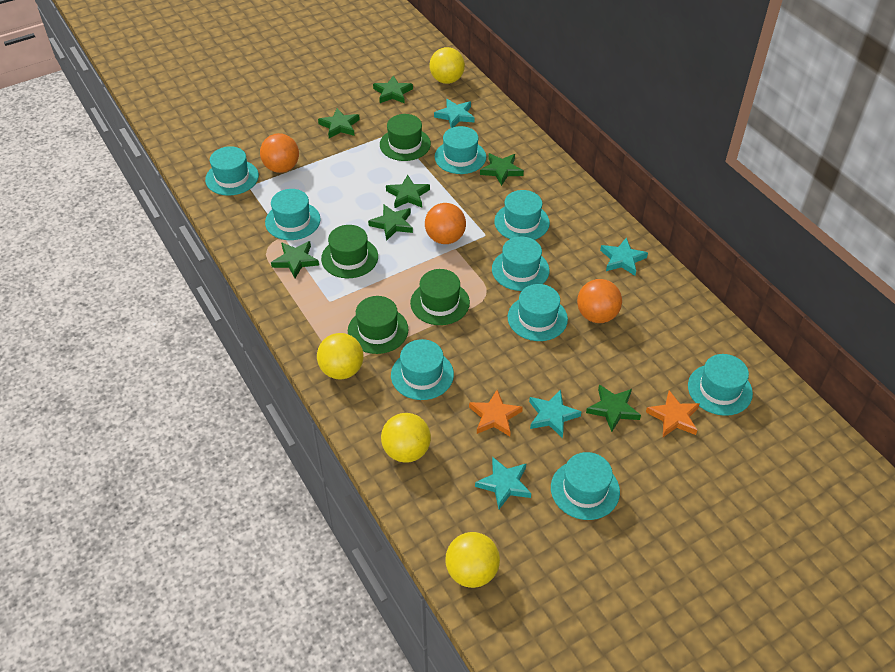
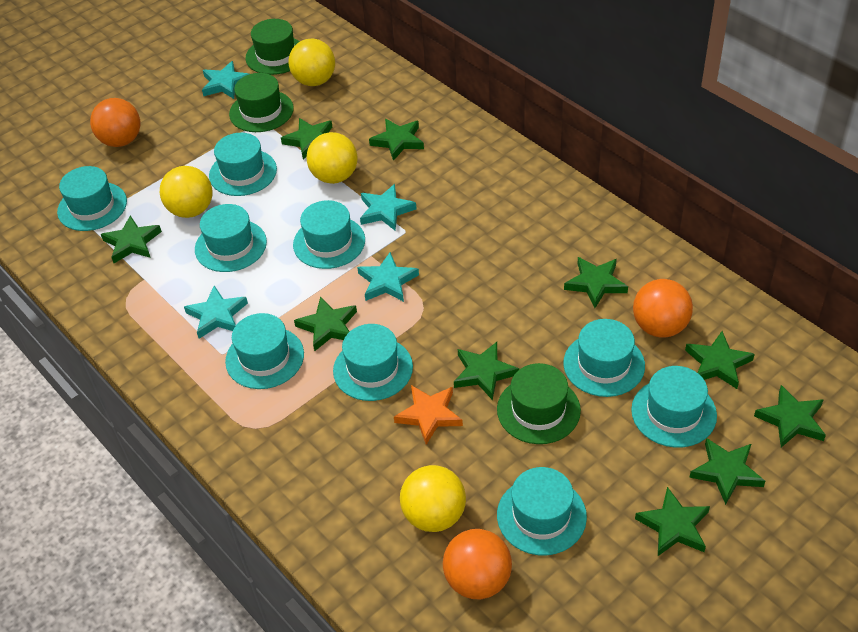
green hat: 4 -> 3
green star: 7 -> 10
orange star: 2 -> 1

